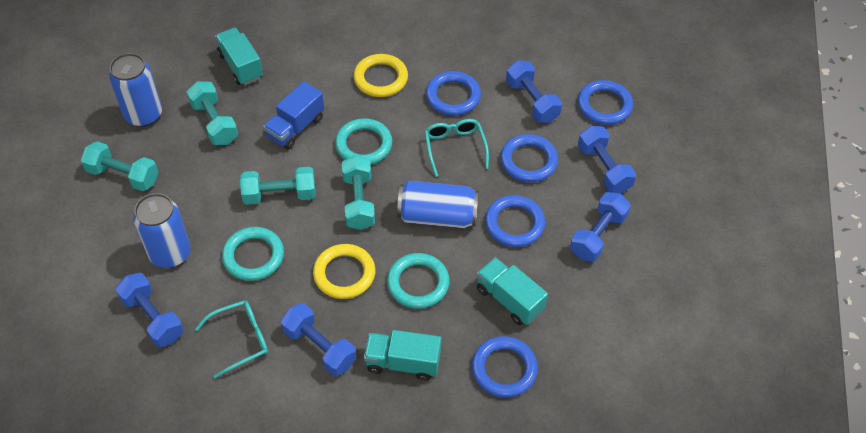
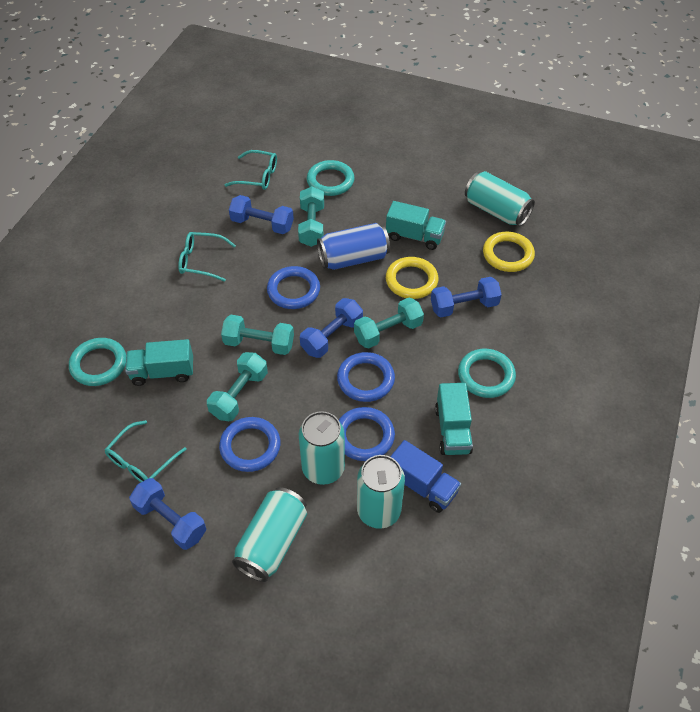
blue can: 3 -> 1
blue dumbbell: 5 -> 4
blue ring: 5 -> 4
turquoise can: 0 -> 4
turquoise glasses: 2 -> 3

